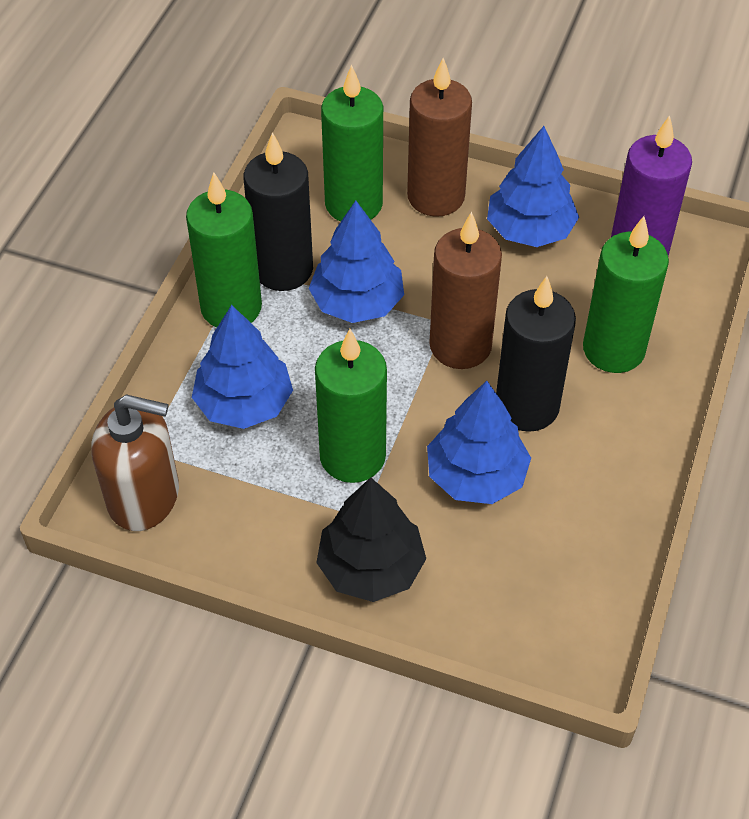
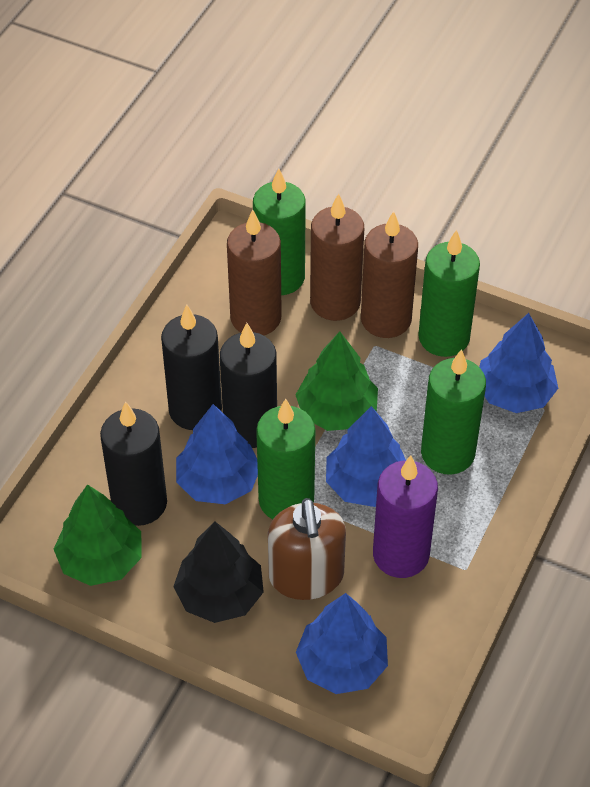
black candle: 2 -> 3
brown candle: 2 -> 3
green tree: 0 -> 2

